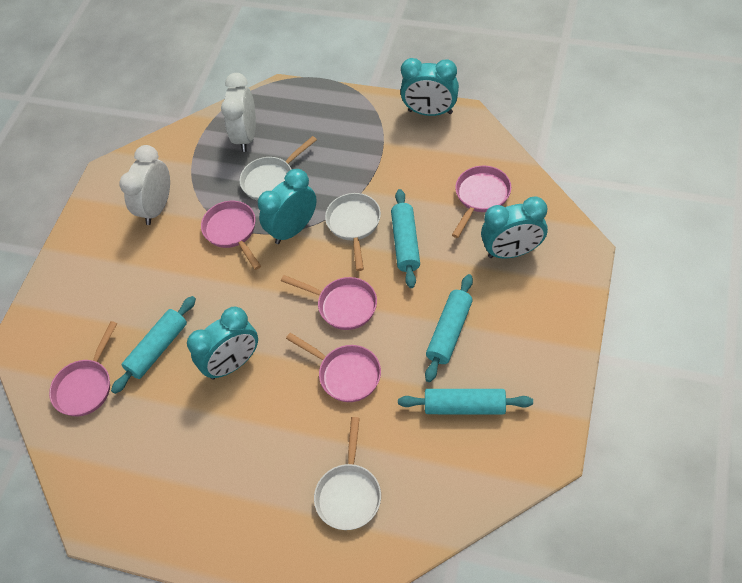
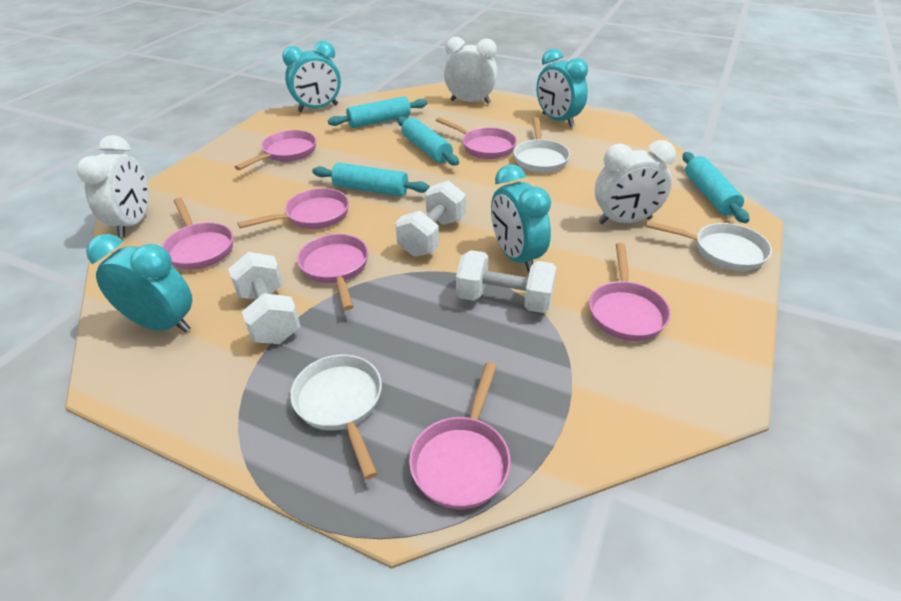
pink pan: 5 -> 7
white clock: 2 -> 3
white dumbbell: 0 -> 3

